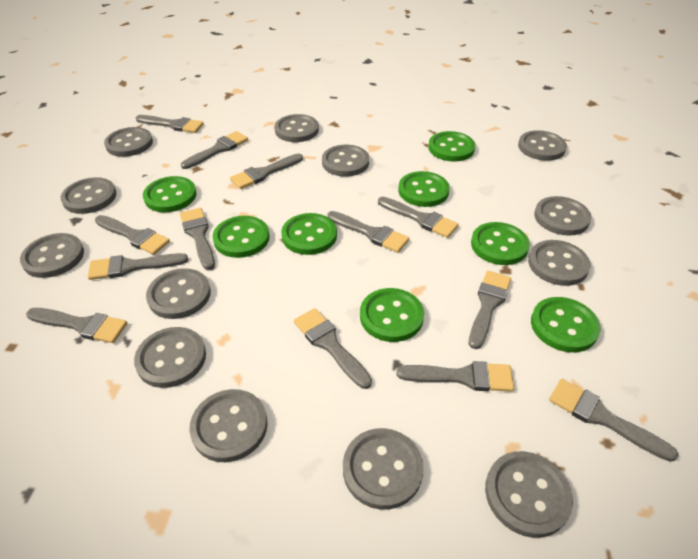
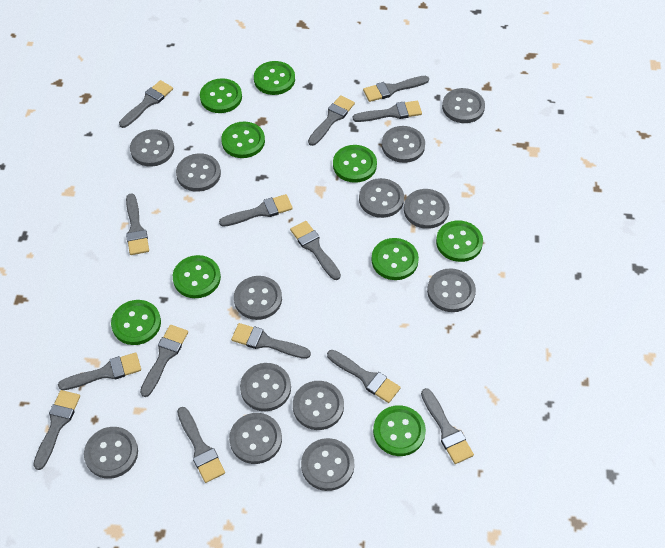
green button: 8 -> 9
grey brush: 13 -> 14

